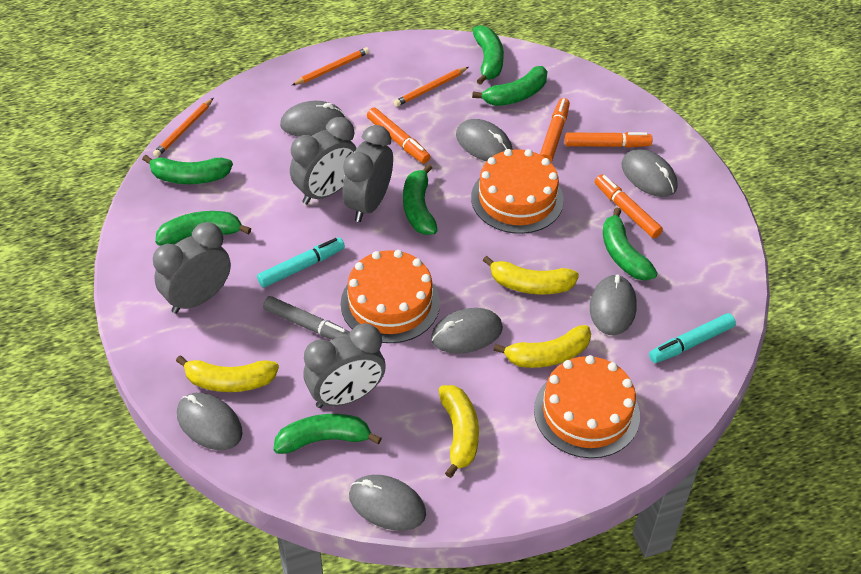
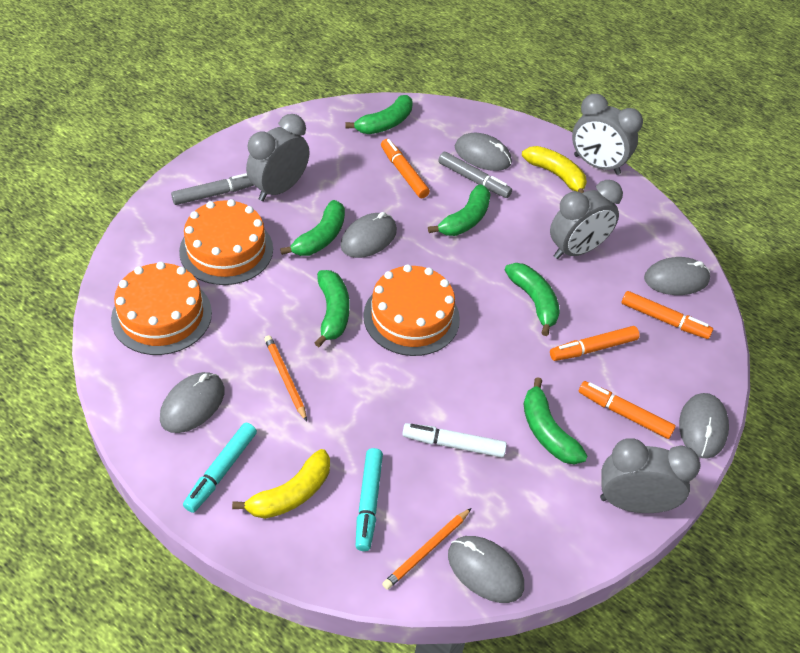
green banana: 7 -> 6
grey marker: 1 -> 2
grey mouse: 7 -> 6
orange pencil: 3 -> 2
white marker: 0 -> 1
yellow banana: 4 -> 2

